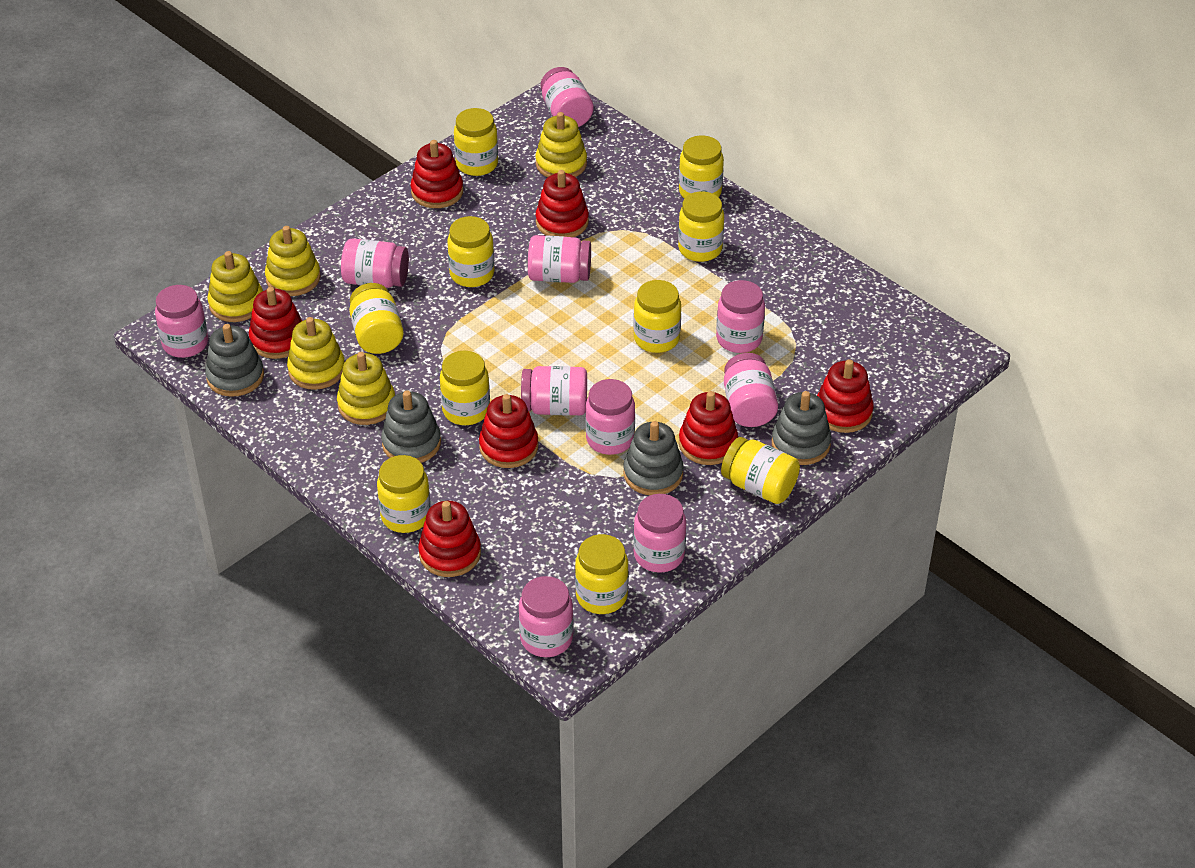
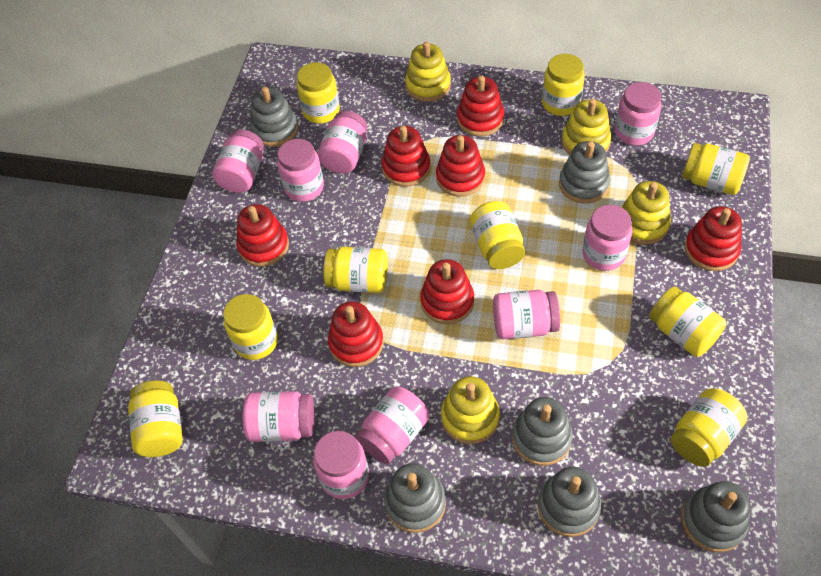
grey stacking toy: 4 -> 6
pink jar: 10 -> 9
yellow jar: 10 -> 9
yellow stacking toy: 5 -> 4

